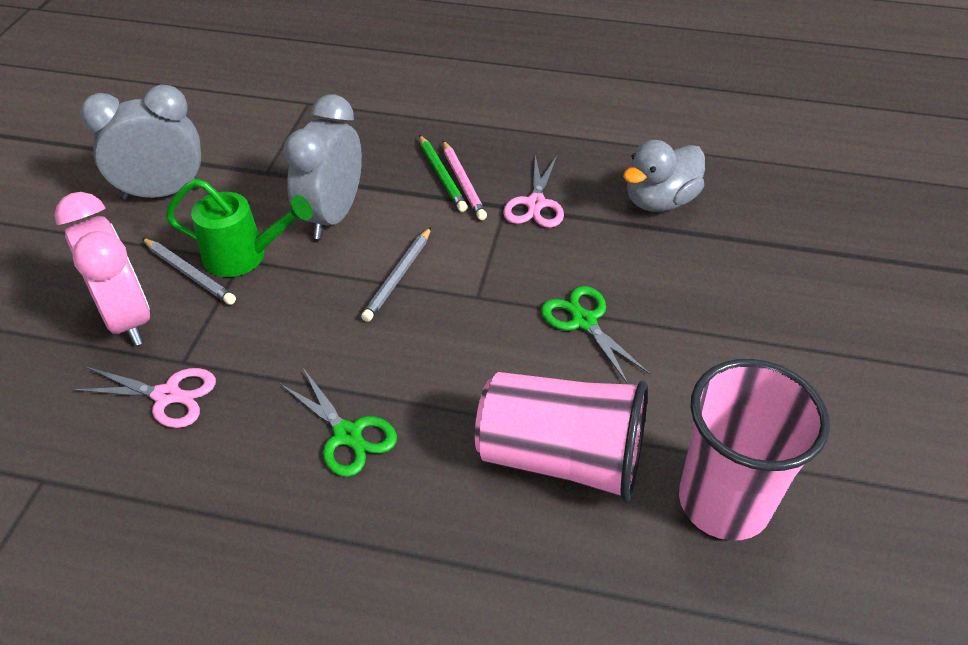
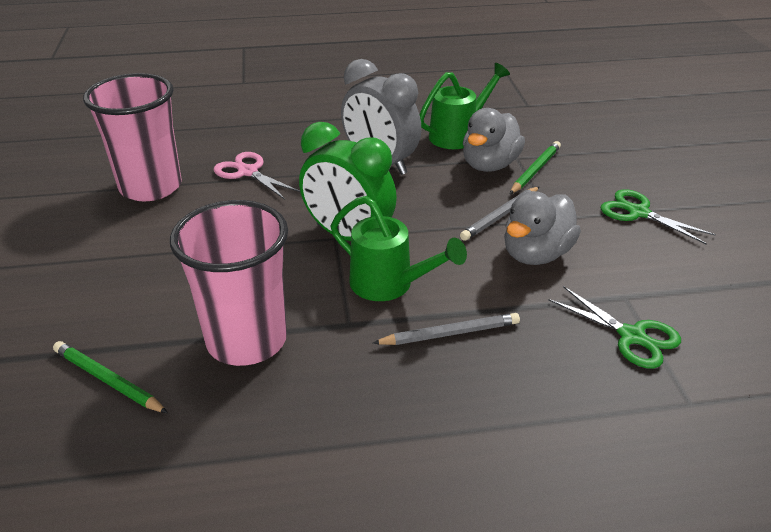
green clock: 0 -> 1
green pencil: 1 -> 2
green watering can: 1 -> 2
grey clock: 2 -> 1
grey duck: 1 -> 2
pink clock: 1 -> 0
pink pencil: 1 -> 0
pink scissors: 2 -> 1

